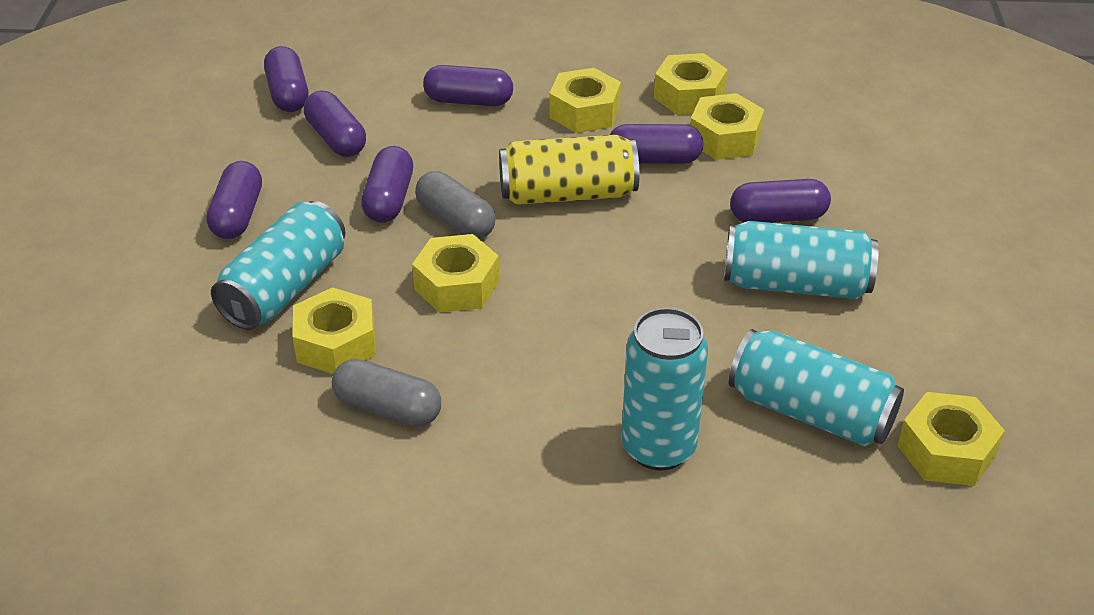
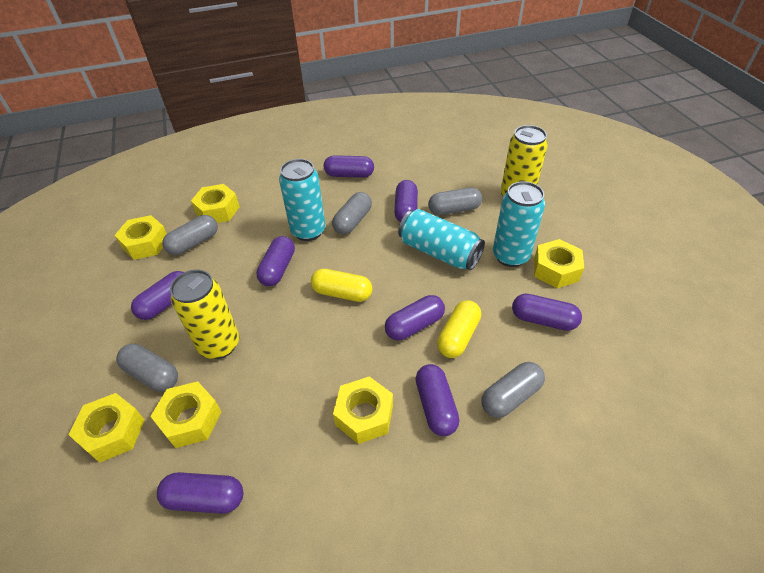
grey capsule: 2 -> 5
purple capsule: 7 -> 8
turquoise can: 4 -> 3
yellow can: 1 -> 2
yellow capsule: 0 -> 2

